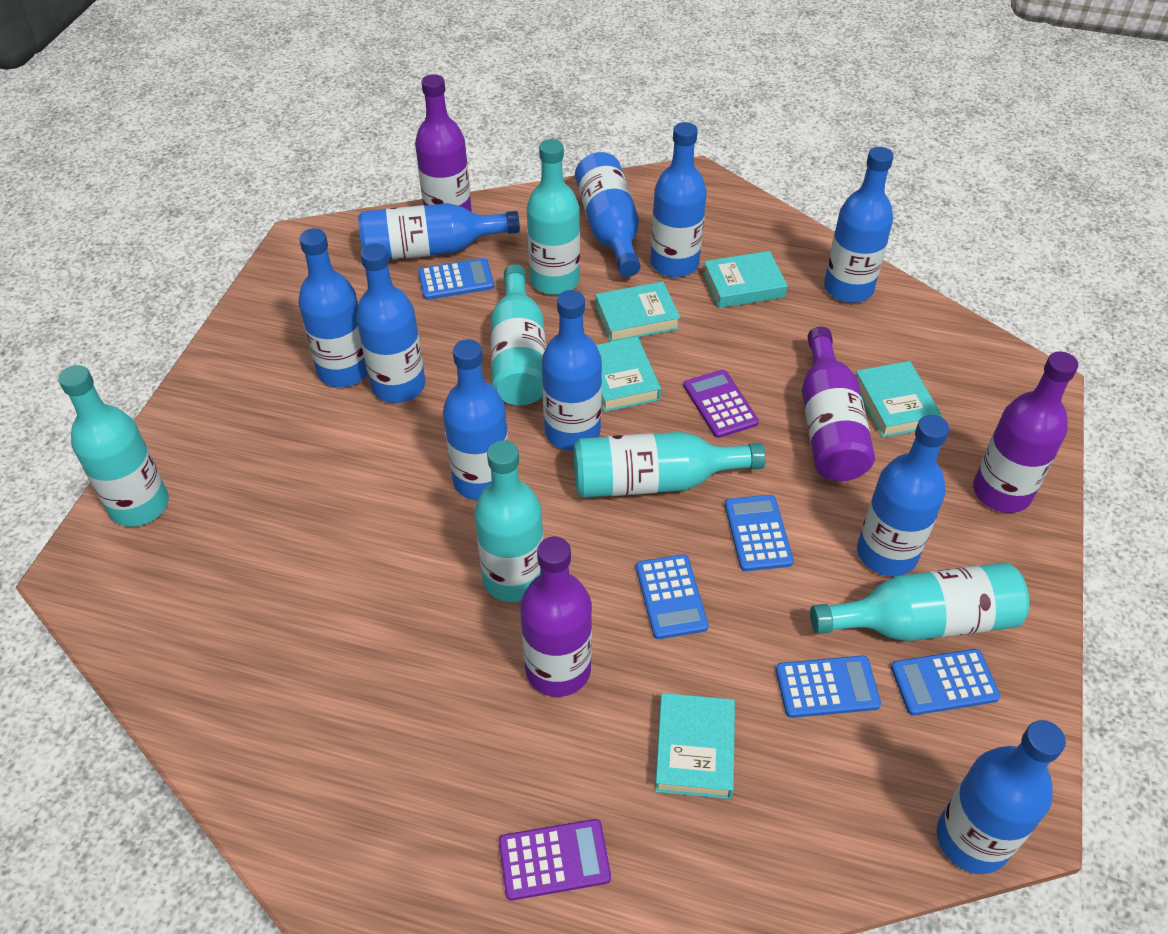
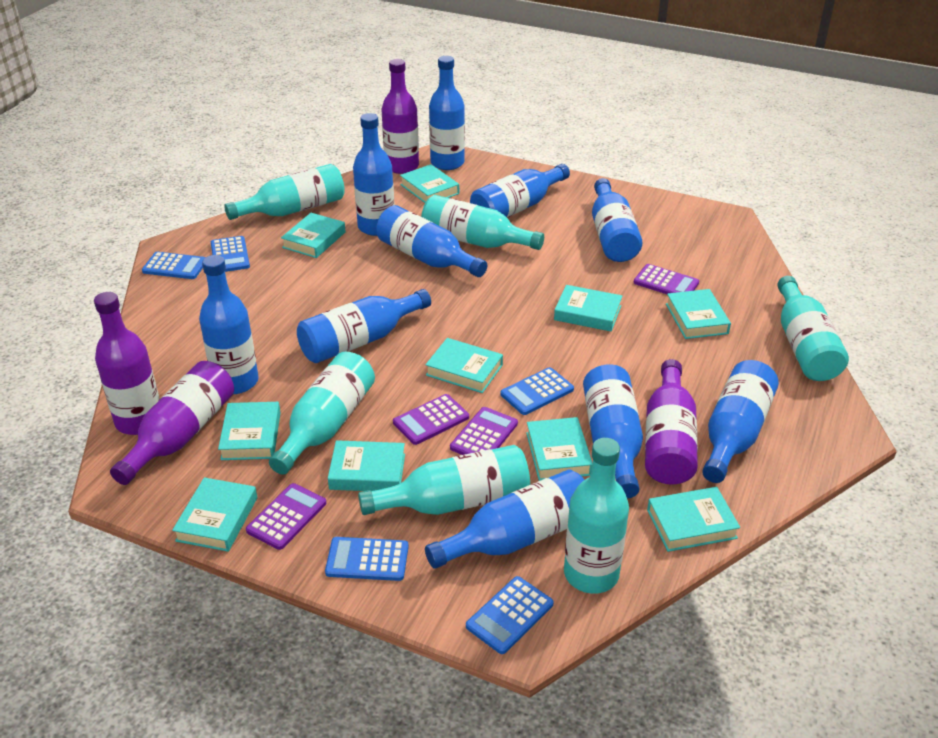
purple calculator: 2 -> 4
turquoise book: 5 -> 10

